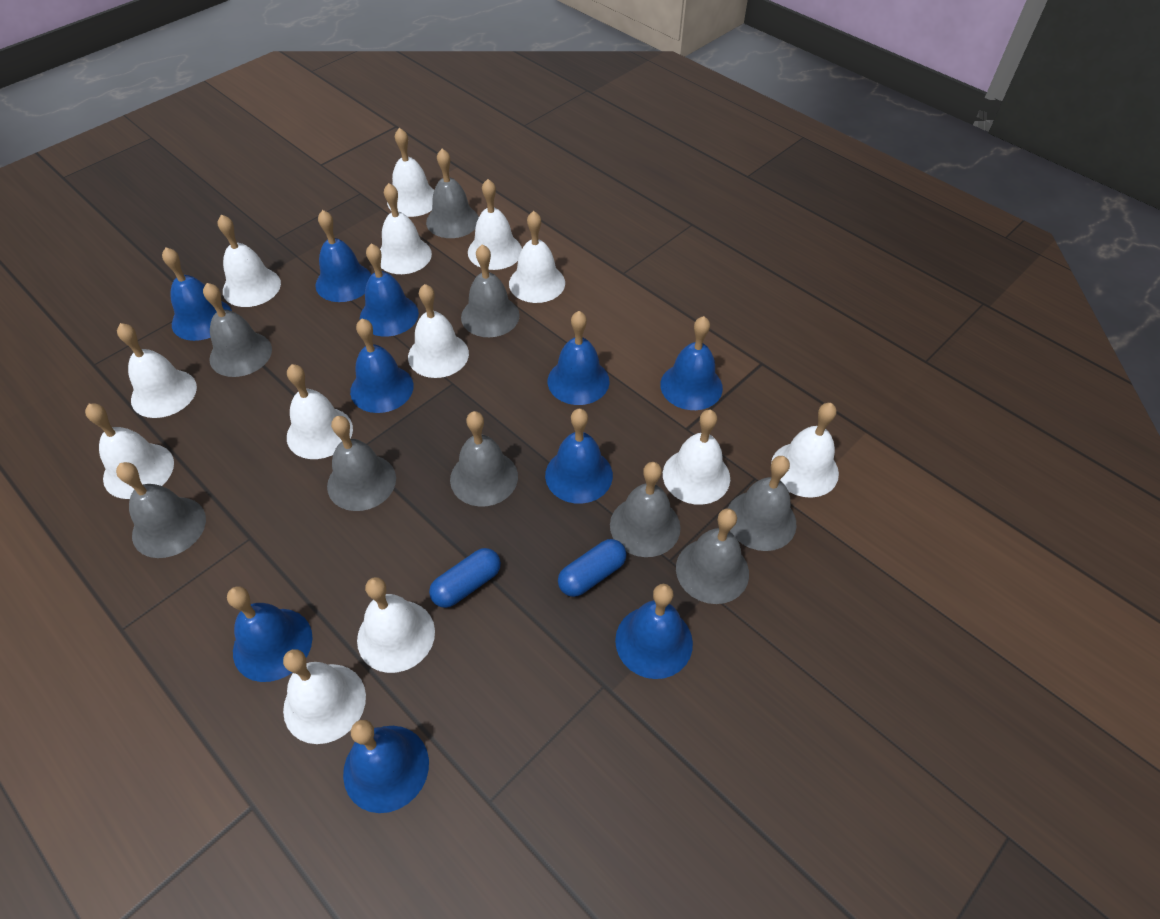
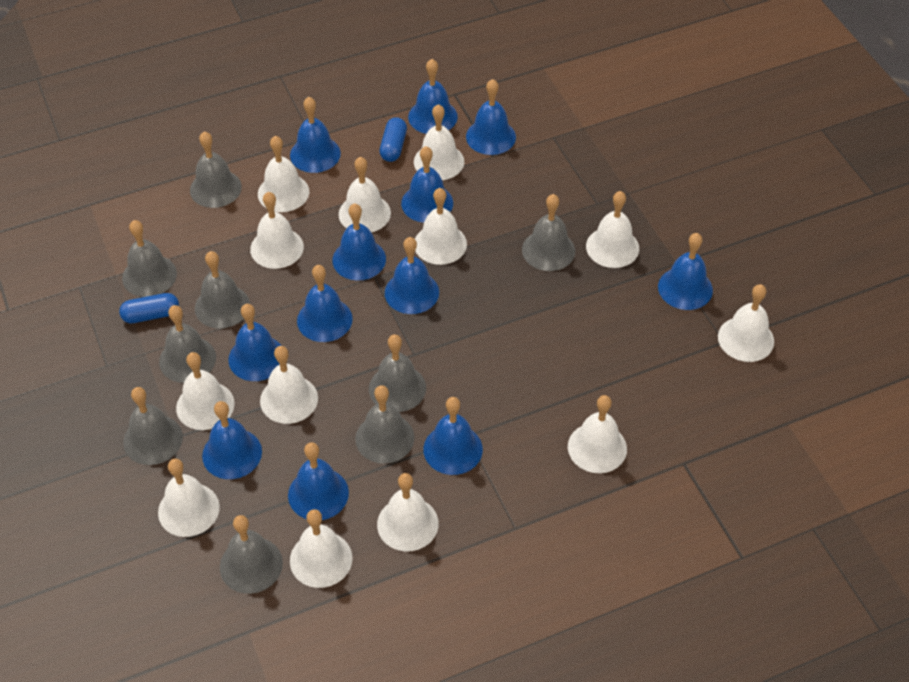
blue bell: 10 -> 12

